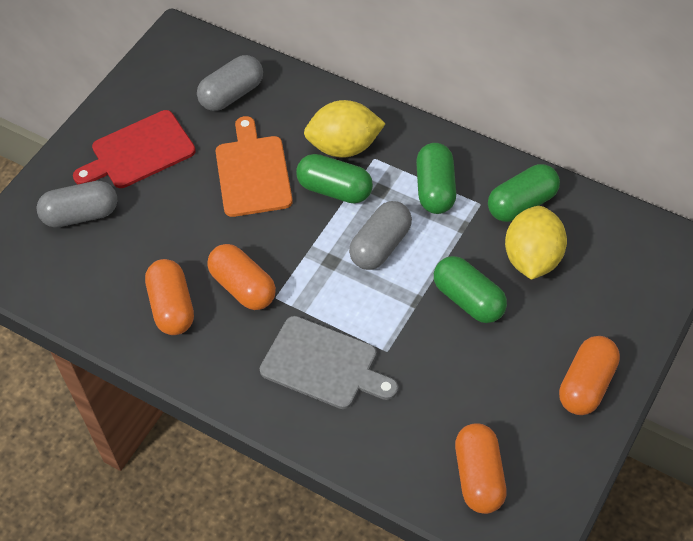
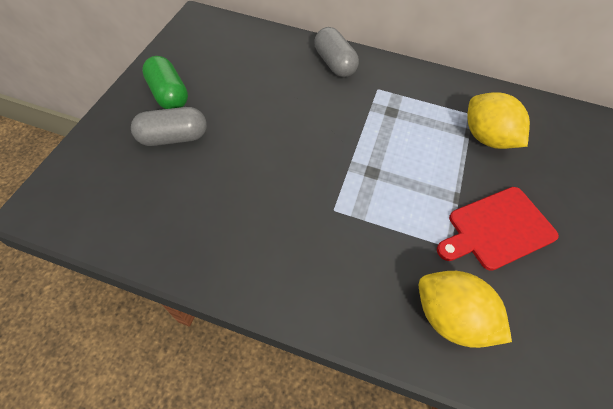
green capsule: 4 -> 1
grey capsule: 3 -> 2
grey cutting board: 1 -> 0
orange capsule: 4 -> 0
orange cutting board: 1 -> 0

